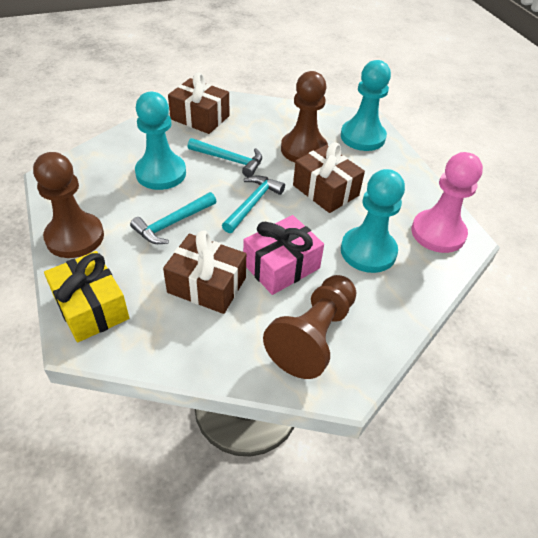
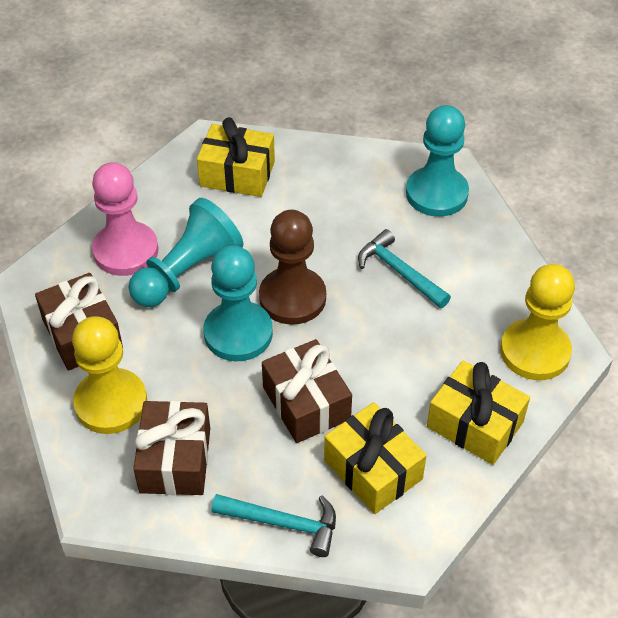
brown pawn: 3 -> 1
pink gift: 1 -> 0
turquoise hammer: 3 -> 2
yellow gift: 1 -> 3
yellow pawn: 0 -> 2

